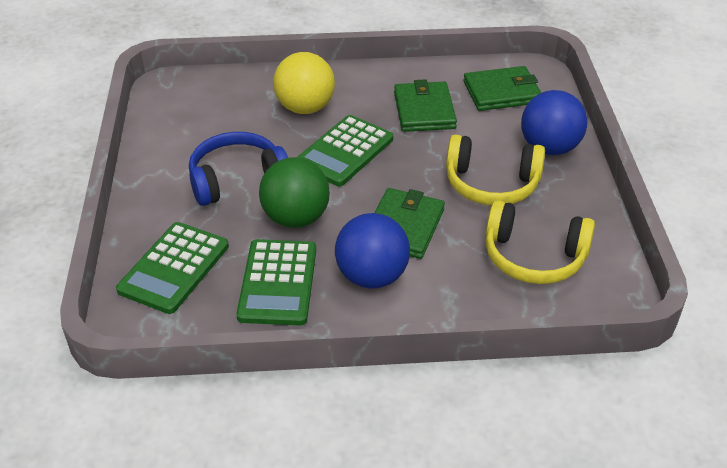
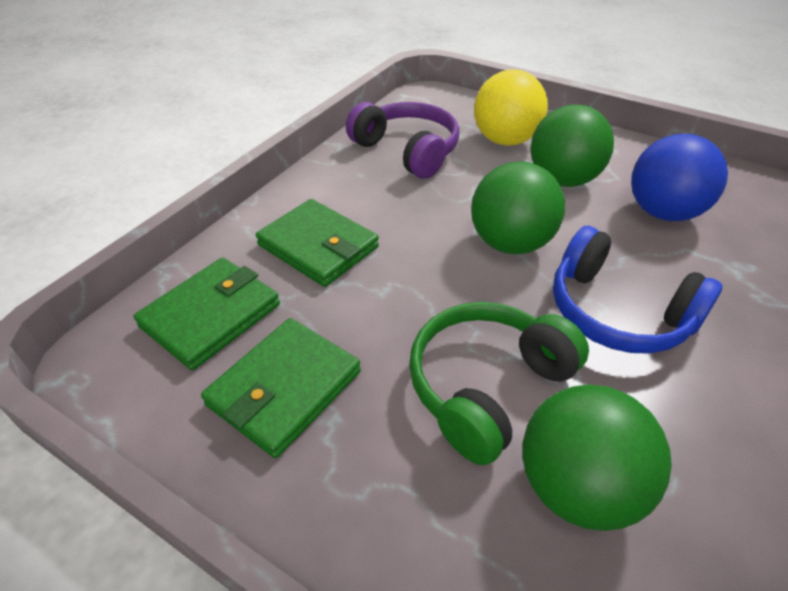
blue ball: 2 -> 1
green ball: 1 -> 3
green calculator: 3 -> 0
green headphones: 0 -> 1
purple headphones: 0 -> 1
yellow headphones: 2 -> 0

